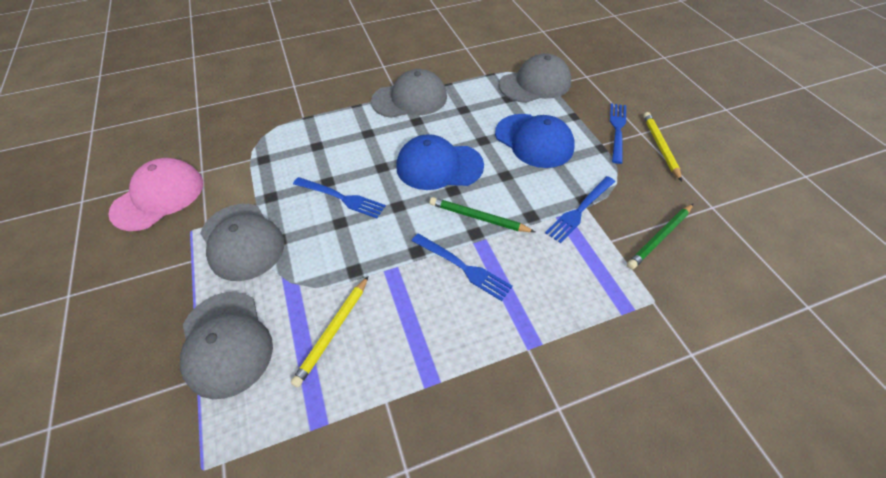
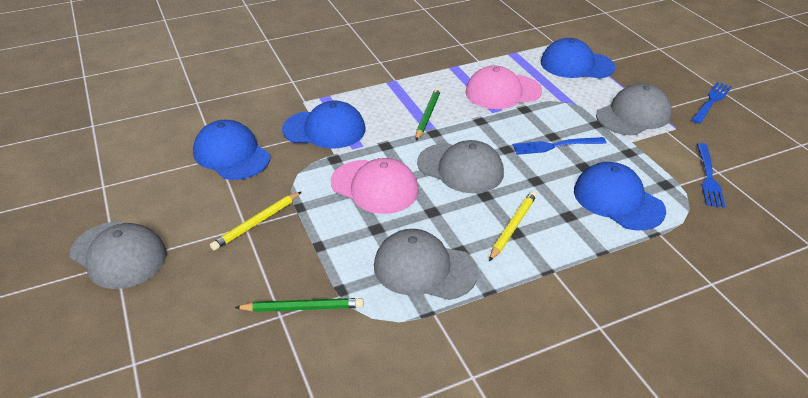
blue cap: 2 -> 4
blue fork: 4 -> 3
pink cap: 1 -> 2

